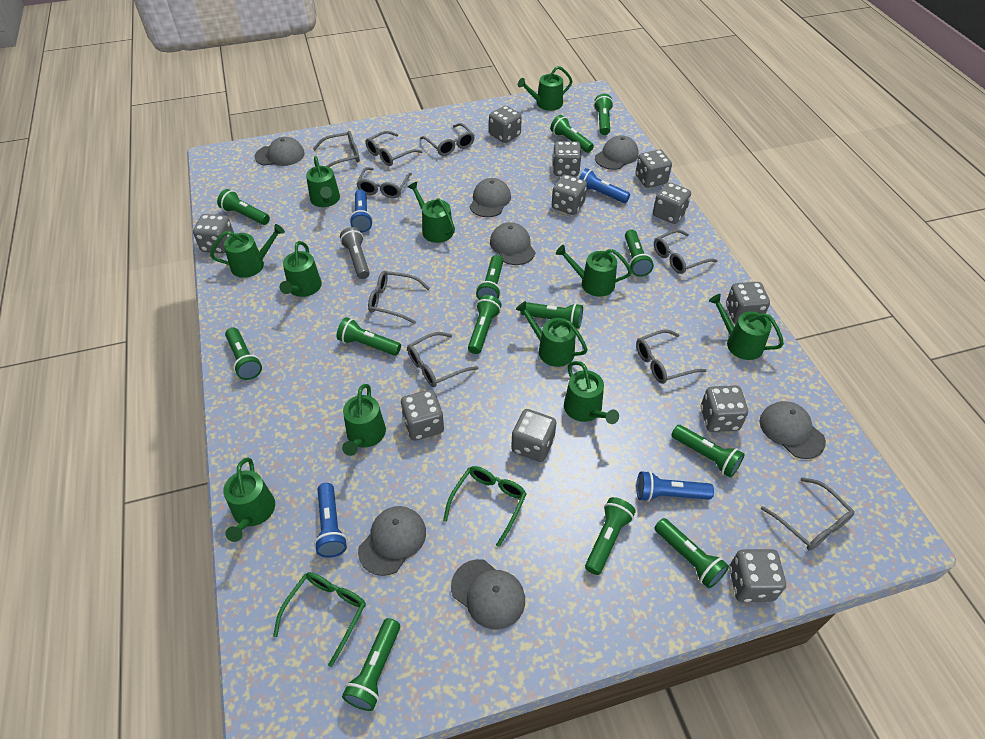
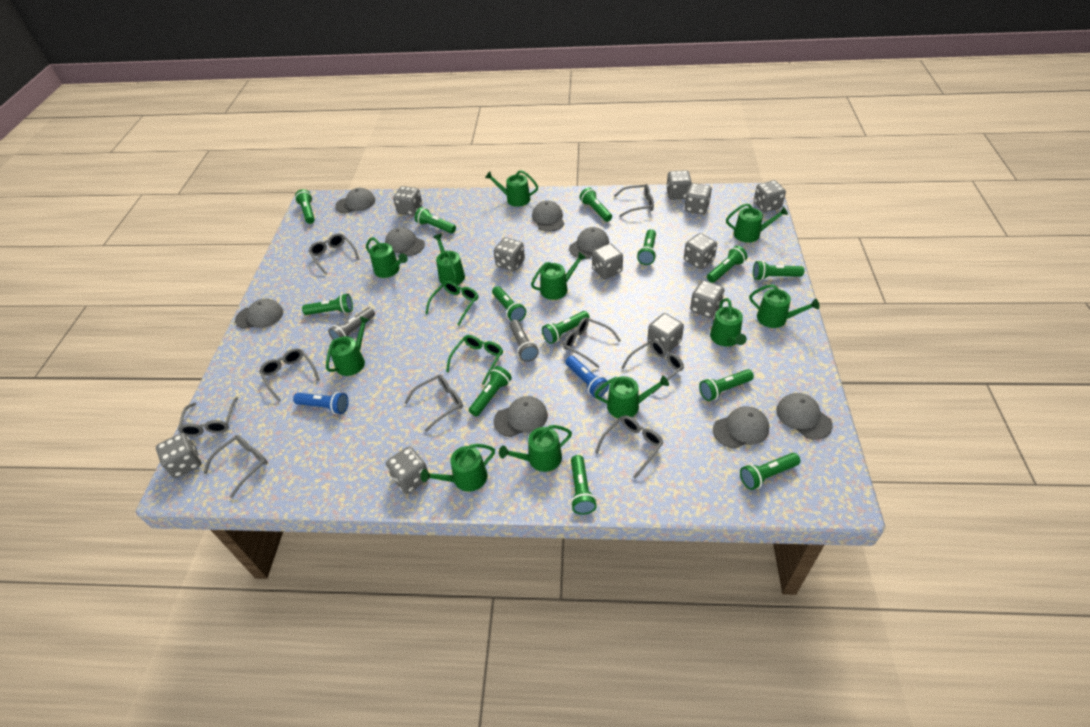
blue flashlight: 4 -> 2
grey cap: 7 -> 8
grey flashlight: 1 -> 2

